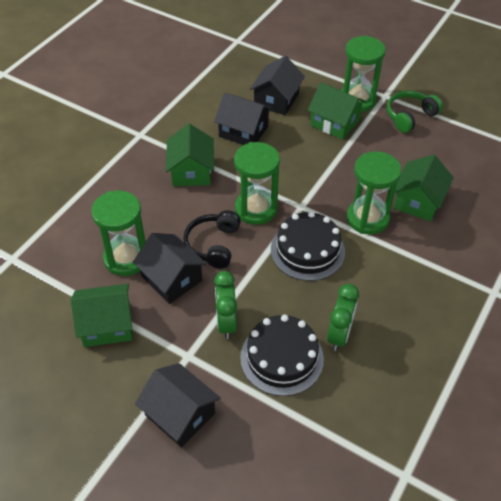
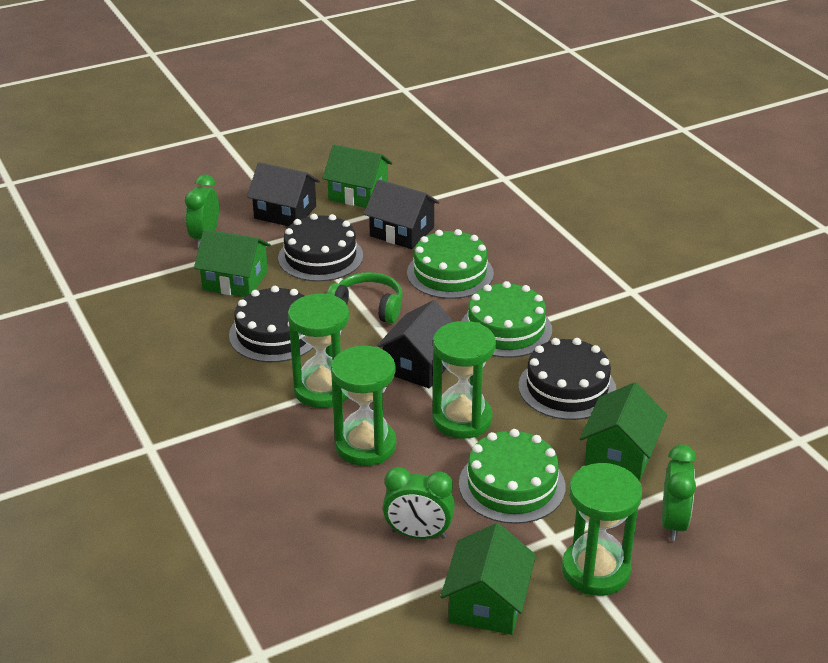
black cake: 2 -> 3
black headphones: 1 -> 0
black house: 4 -> 3
green cake: 0 -> 3
green clock: 2 -> 3

